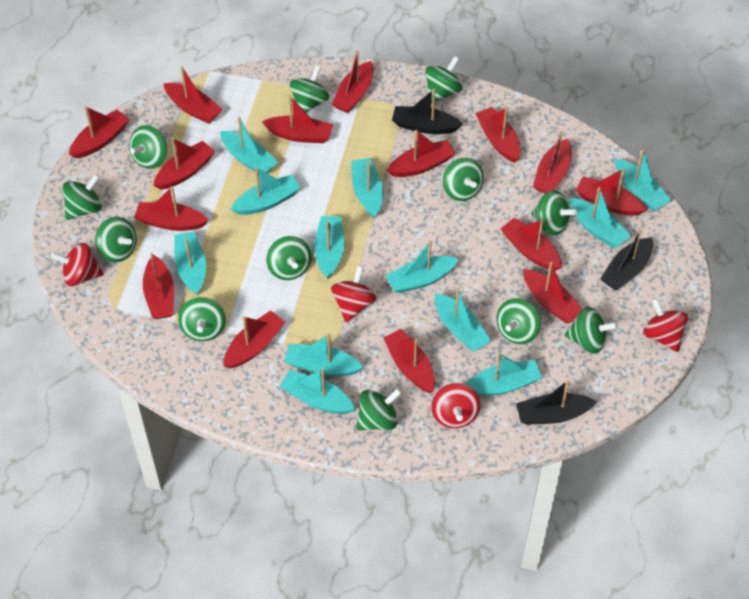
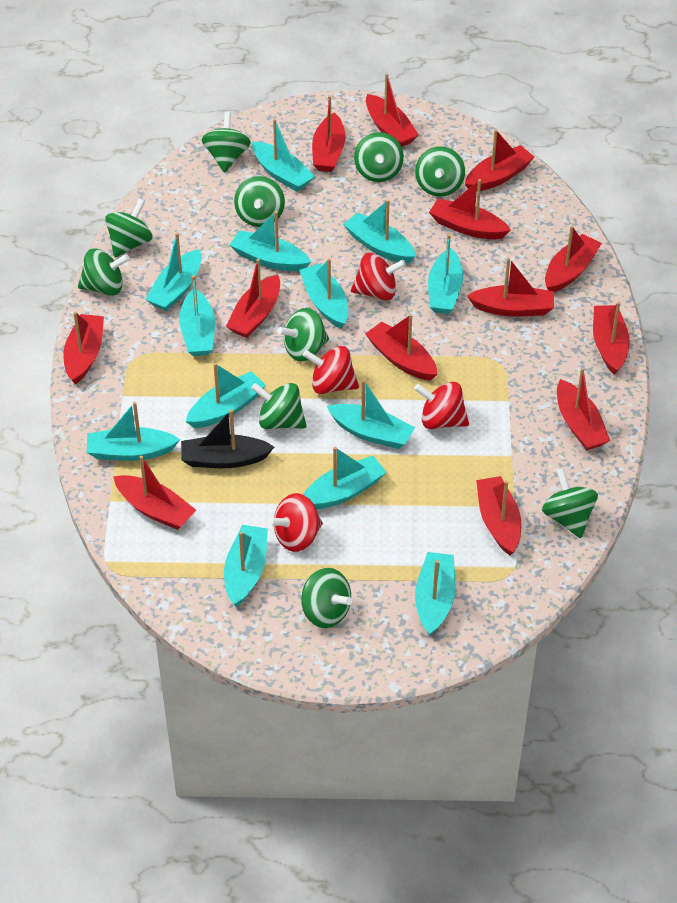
black boat: 3 -> 1
green spinning top: 12 -> 10
red boat: 15 -> 13
turquoise boat: 12 -> 13

